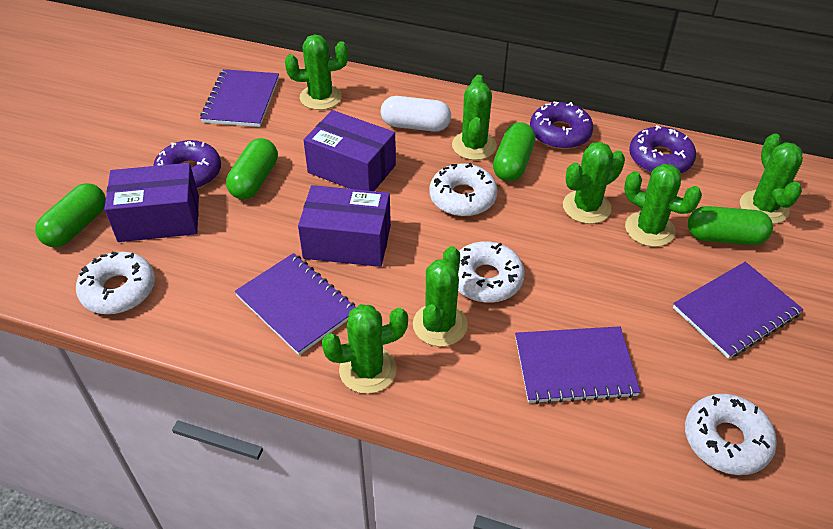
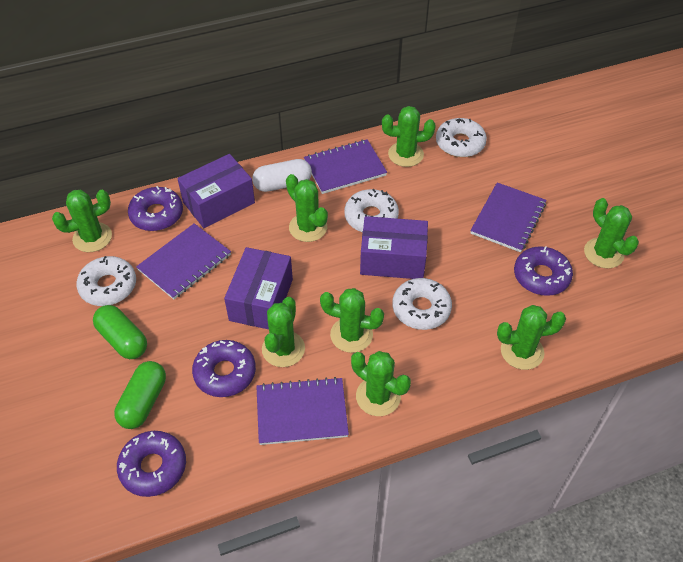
green cactus: 7 -> 8
green capsule: 4 -> 2
purple donut: 3 -> 4

